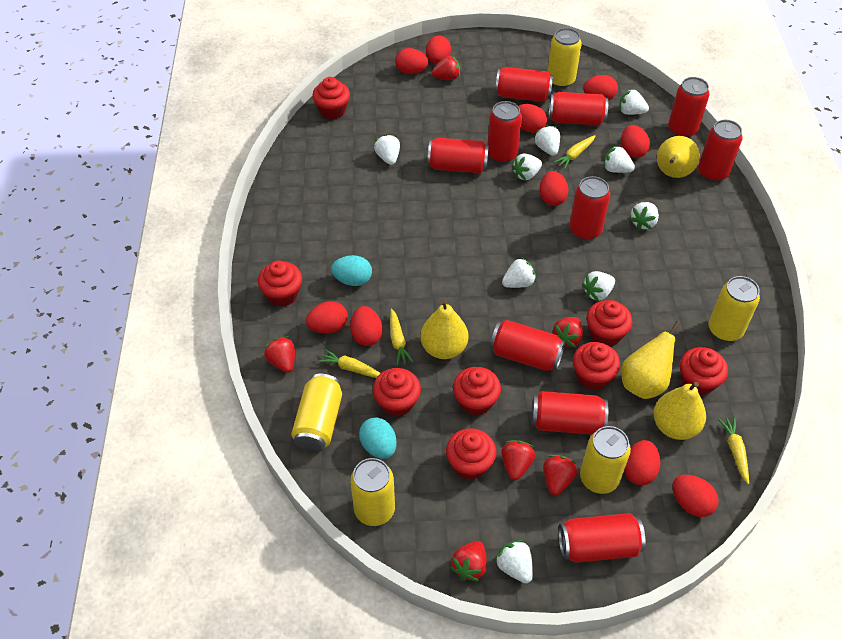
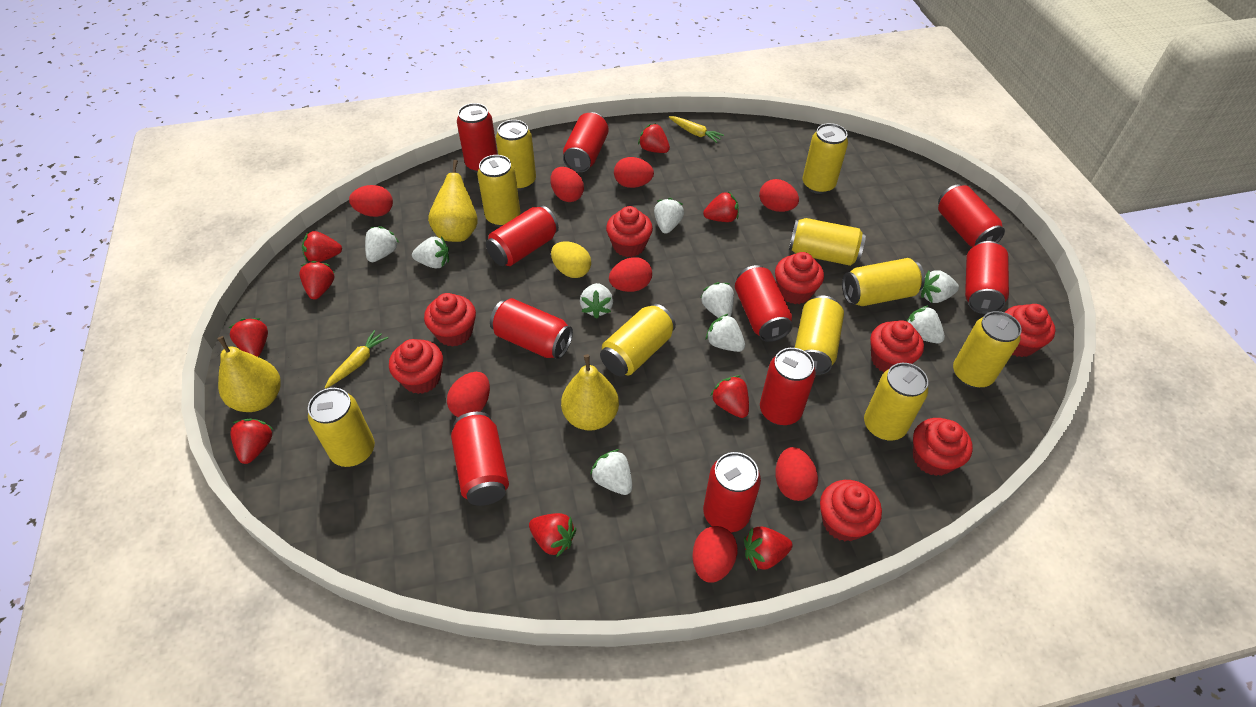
red egg: 10 -> 8
red strawberry: 6 -> 9
turquoise egg: 2 -> 0
yellow can: 5 -> 10
yellow carrot: 4 -> 2
yellow egg: 0 -> 1
yellow pear: 4 -> 3

